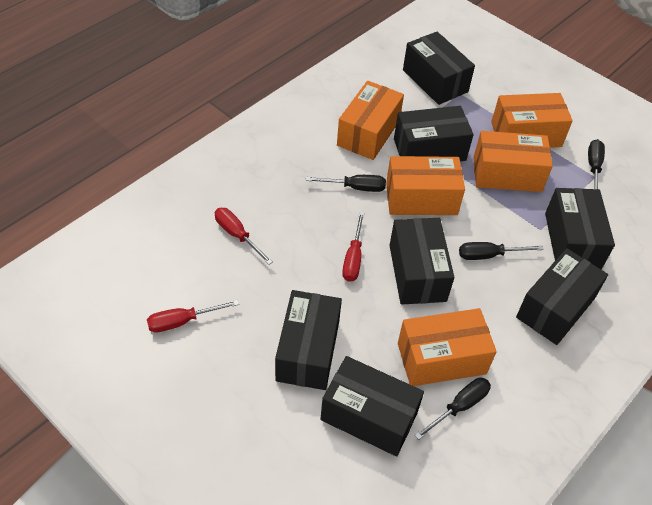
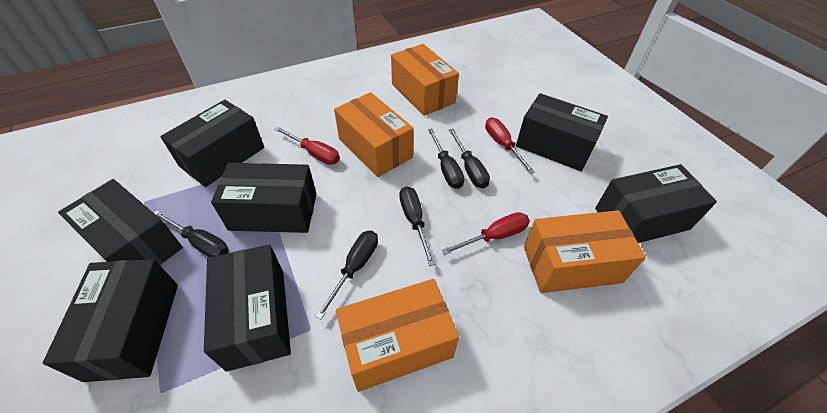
black screwdriver: 4 -> 5
orange box: 5 -> 4

